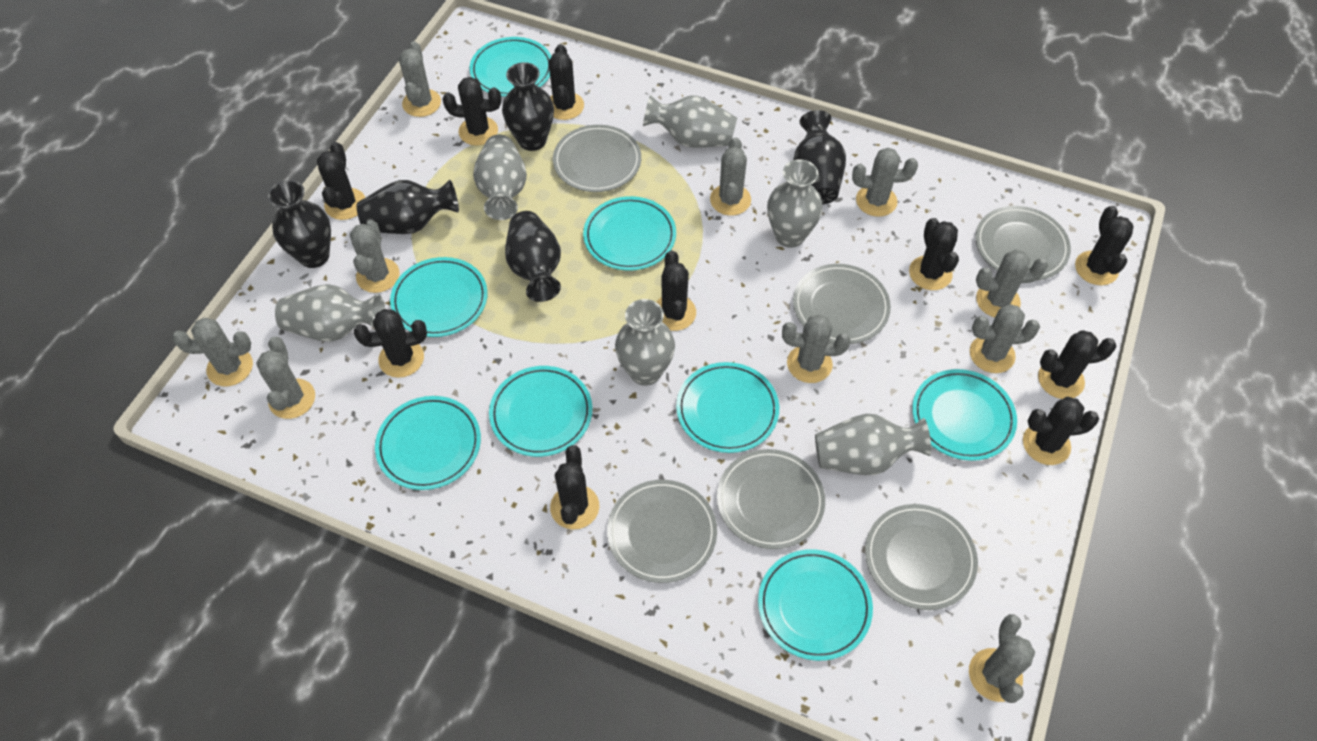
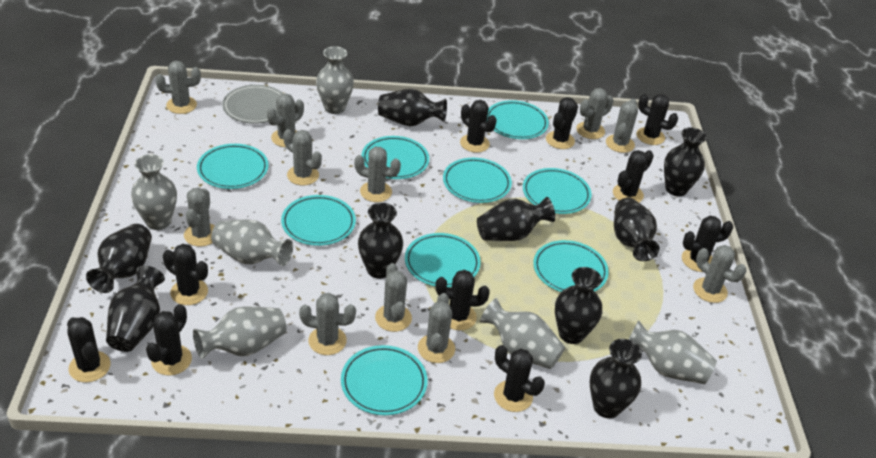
black vase: 5 -> 9
grey cactus: 10 -> 11
grey plate: 6 -> 1
turquoise plate: 8 -> 9

